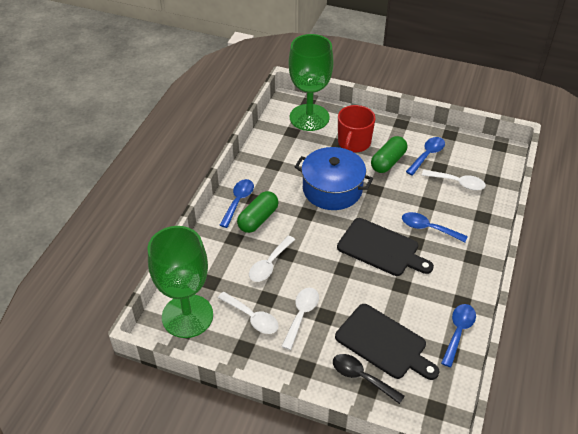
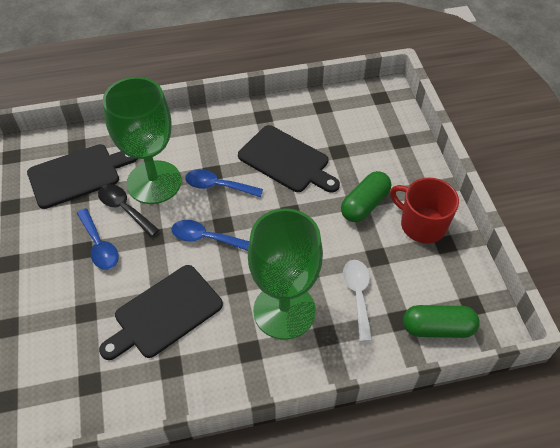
black cutting board: 2 -> 3
blue pot: 1 -> 0
blue spoon: 4 -> 3
white spoon: 4 -> 1

